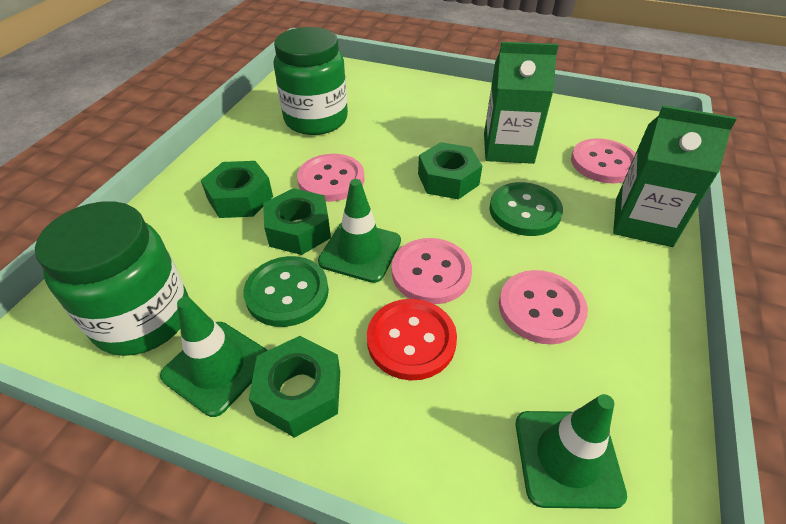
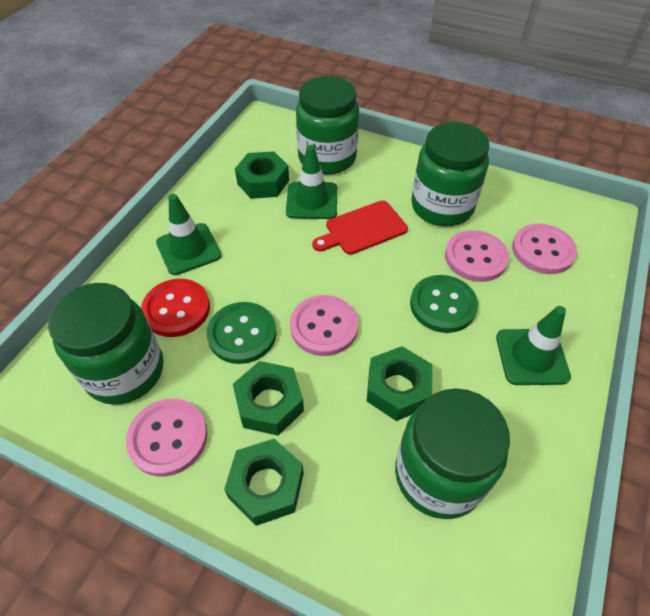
green carton: 2 -> 0
green jar: 2 -> 4
red cutting board: 0 -> 1

